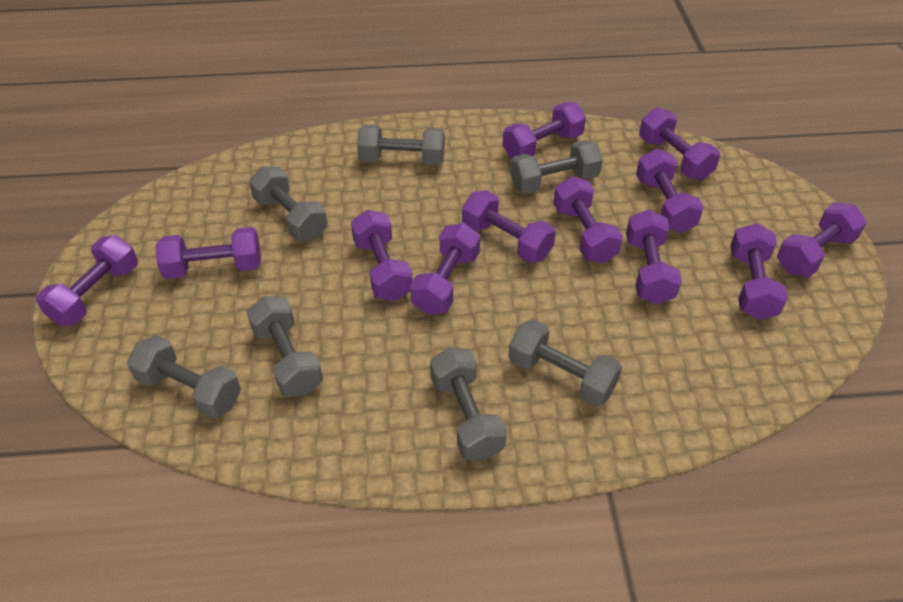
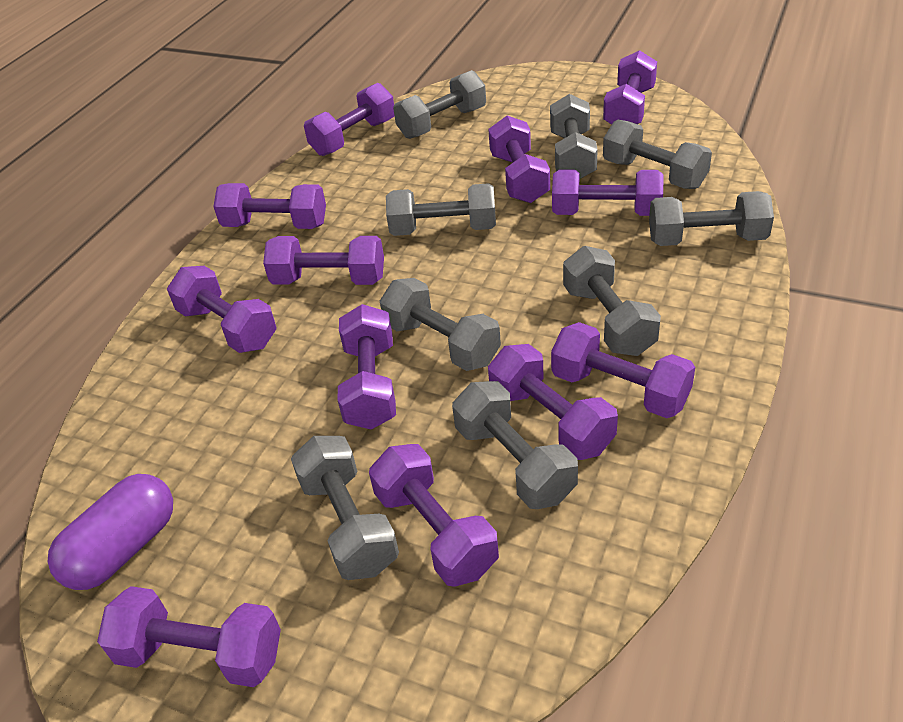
grey dumbbell: 7 -> 9
purple capsule: 0 -> 1

